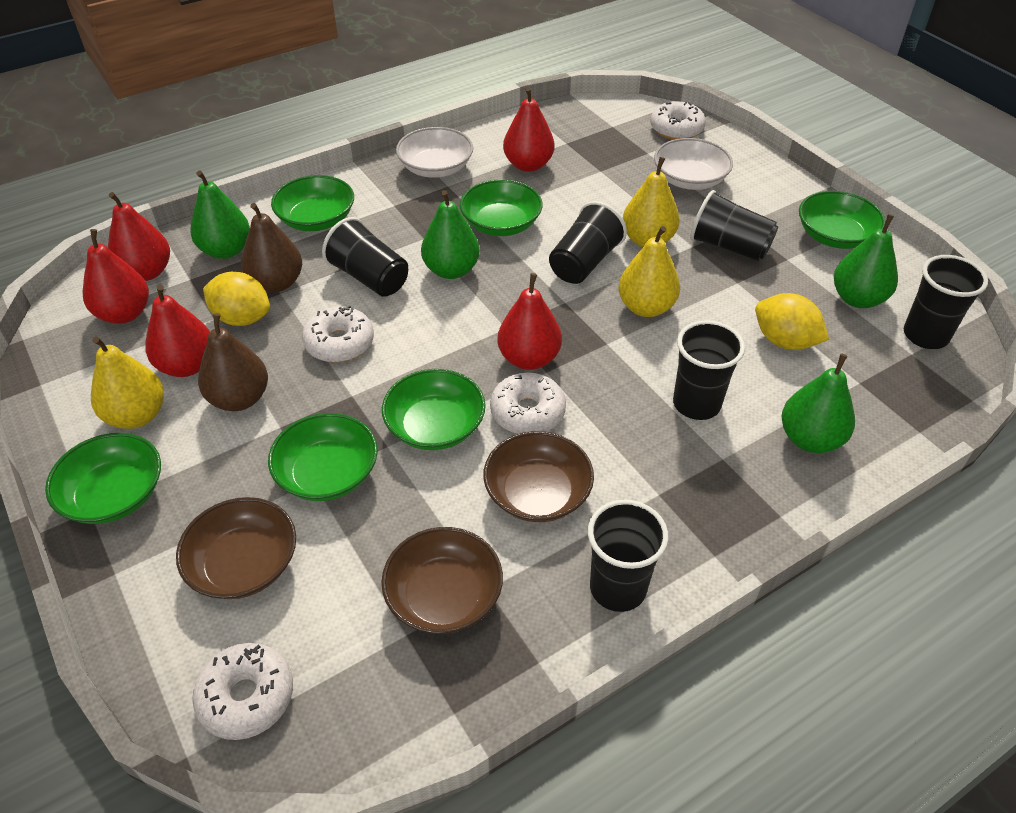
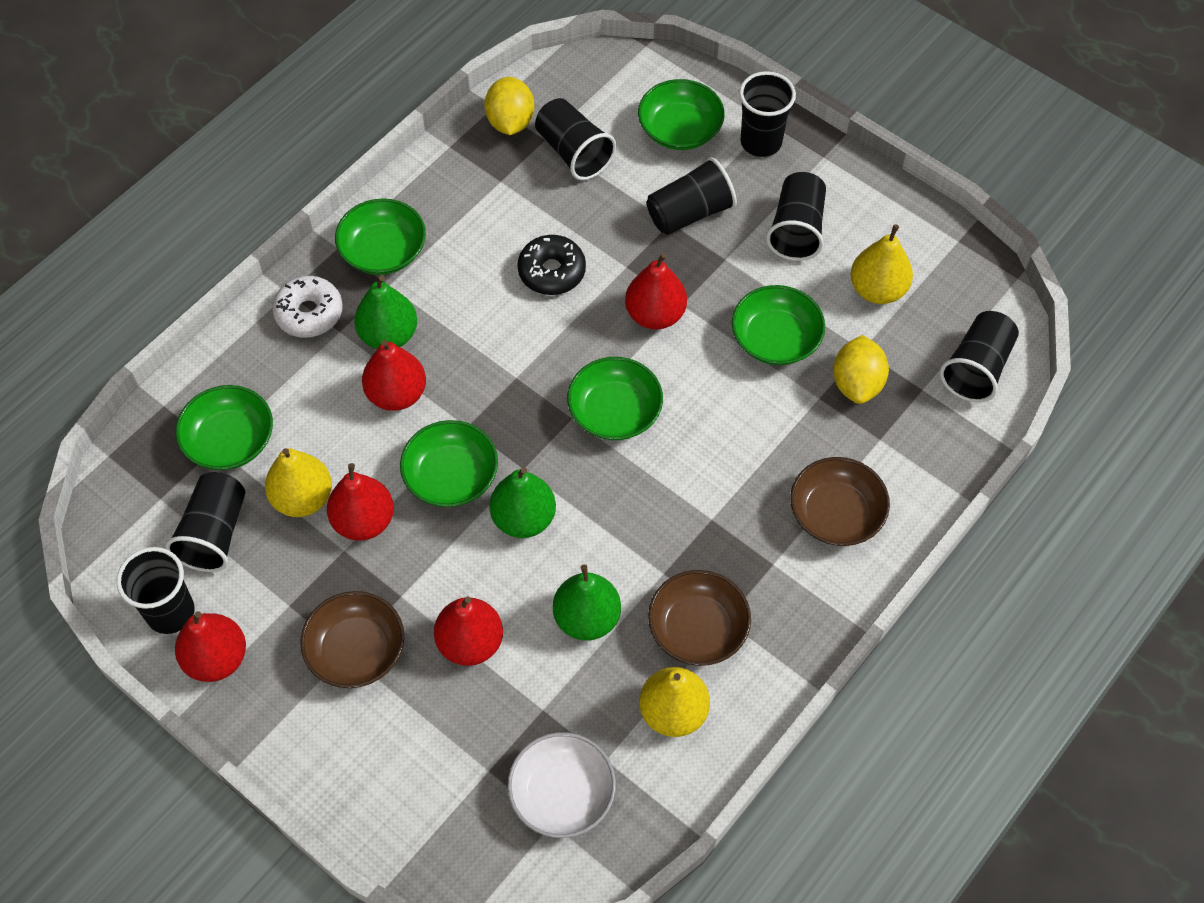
black cup: 6 -> 7
black donut: 0 -> 1
brown pear: 2 -> 0
green pear: 4 -> 3
white bowl: 2 -> 1
white donut: 4 -> 1

